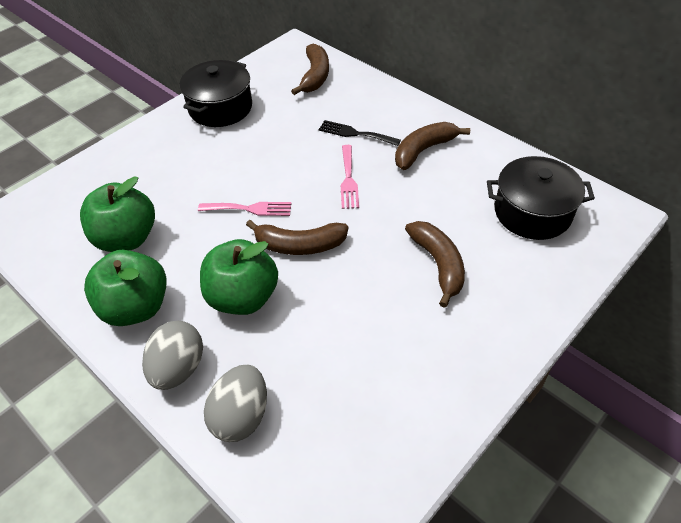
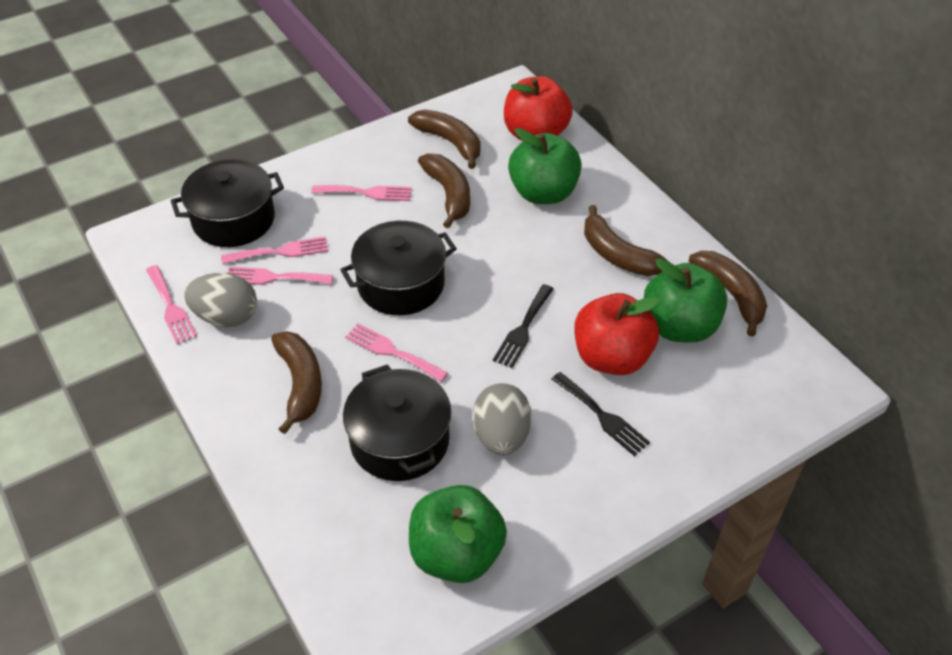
black fork: 1 -> 2
black pot: 2 -> 3
brown banana: 4 -> 5
pink fork: 2 -> 5
red apple: 0 -> 2

